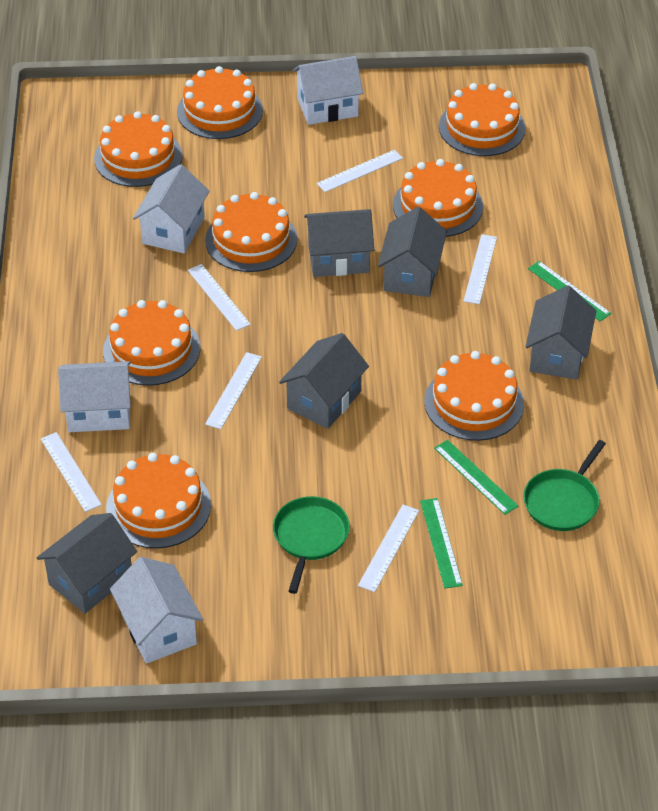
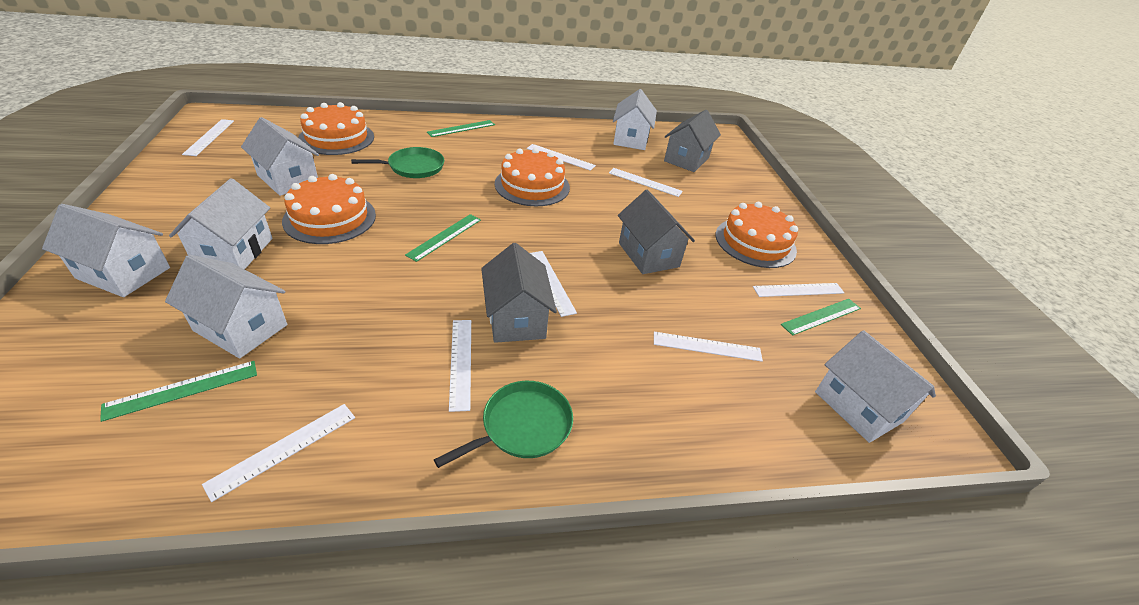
green ruler: 3 -> 4
grey house: 5 -> 3
orange cake: 8 -> 4
white house: 4 -> 6
white ruler: 6 -> 8

